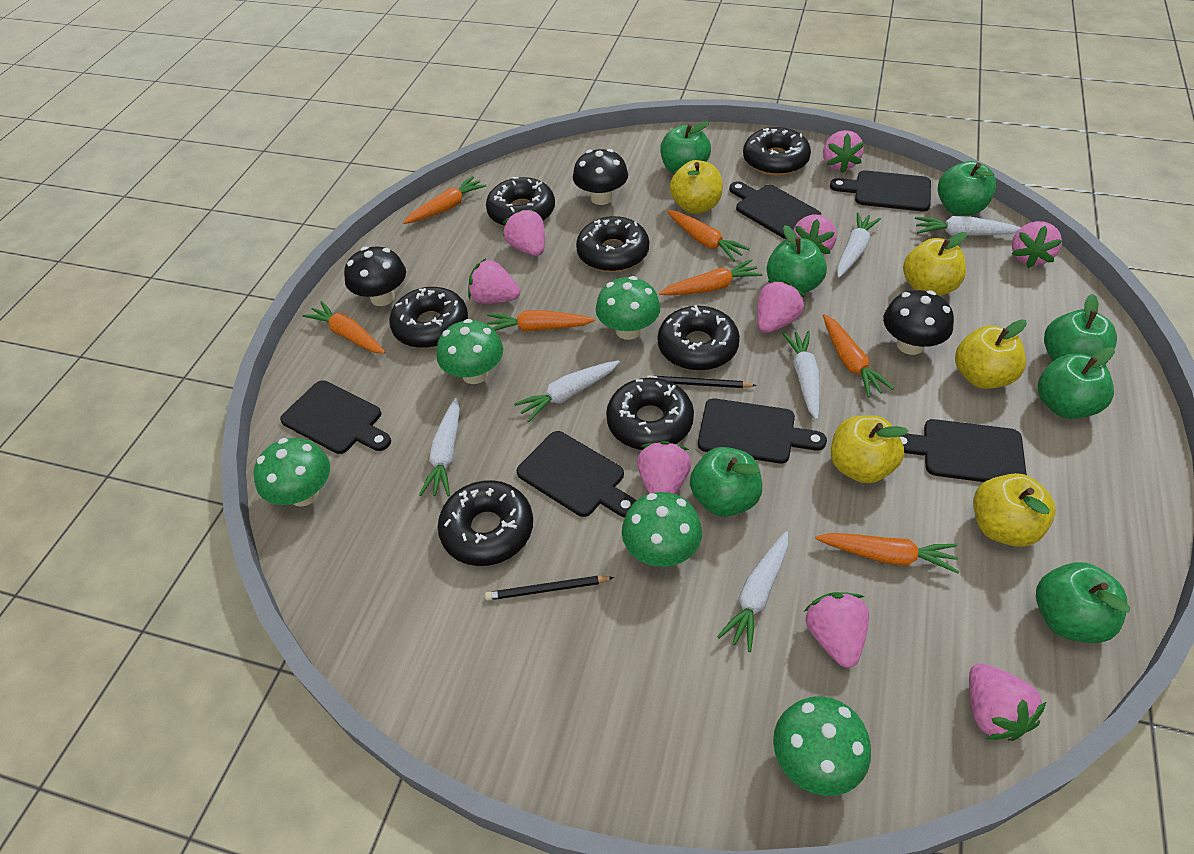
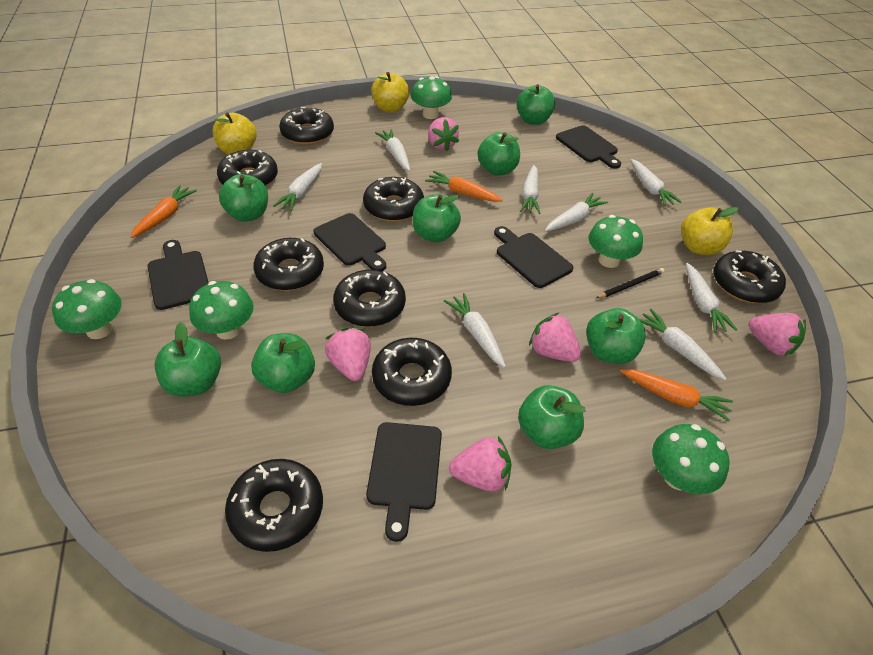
black cutting board: 6 -> 5
black donut: 7 -> 8
black mushroom: 3 -> 0
black pencil: 2 -> 1
green apple: 7 -> 8
orange carrot: 7 -> 3
pink strawberry: 9 -> 5
white carrot: 6 -> 8
yellow apple: 5 -> 3

